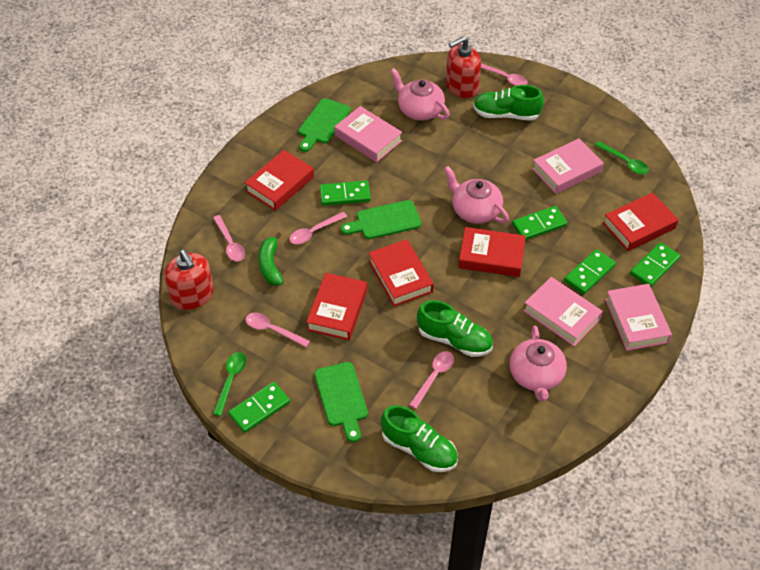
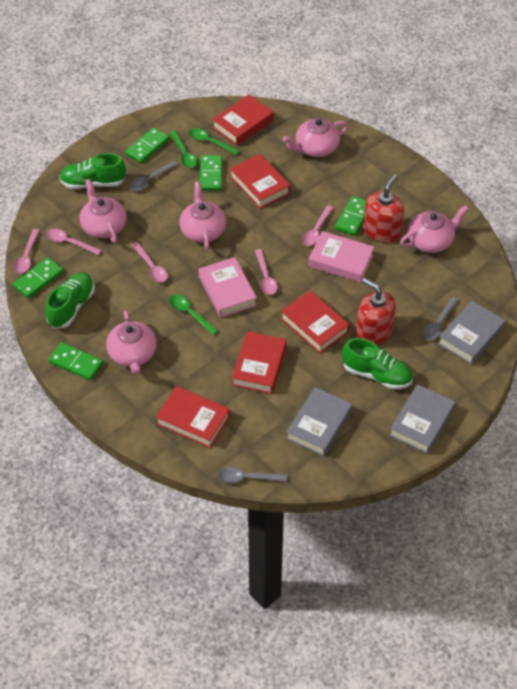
green banana: 1 -> 0
green cutting board: 3 -> 0
green spoon: 2 -> 3
grey book: 0 -> 3
grey spoon: 0 -> 3
pink book: 4 -> 2
pink teapot: 3 -> 5

